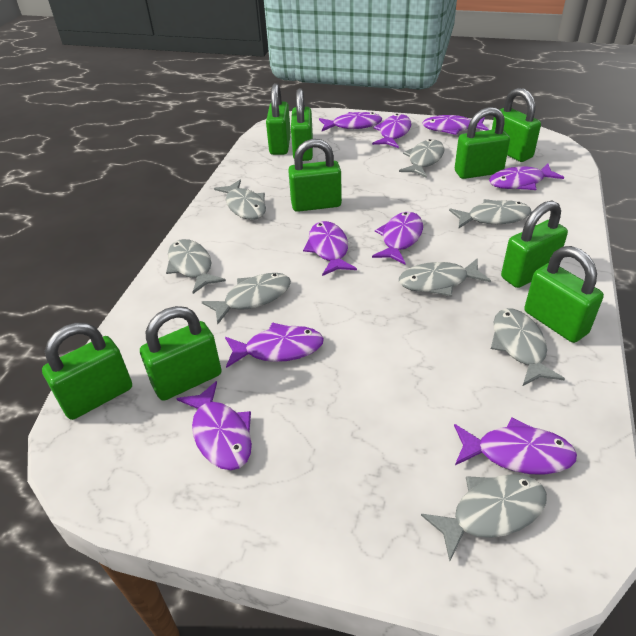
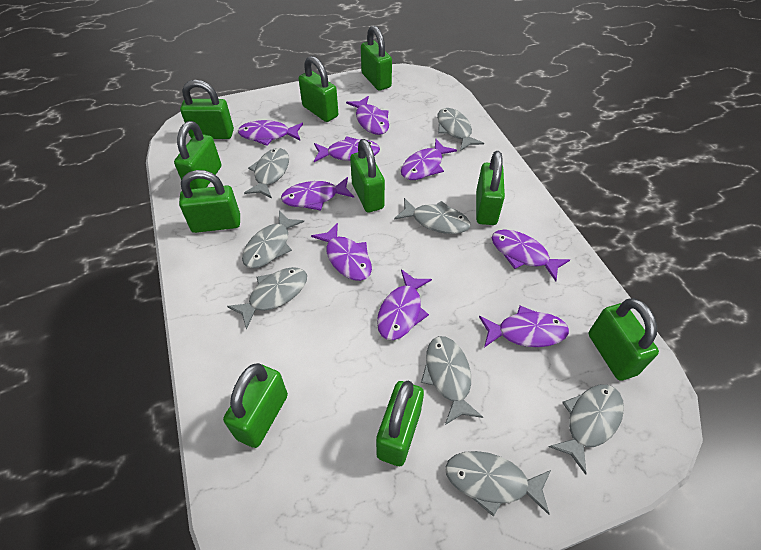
green padlock: 9 -> 10

